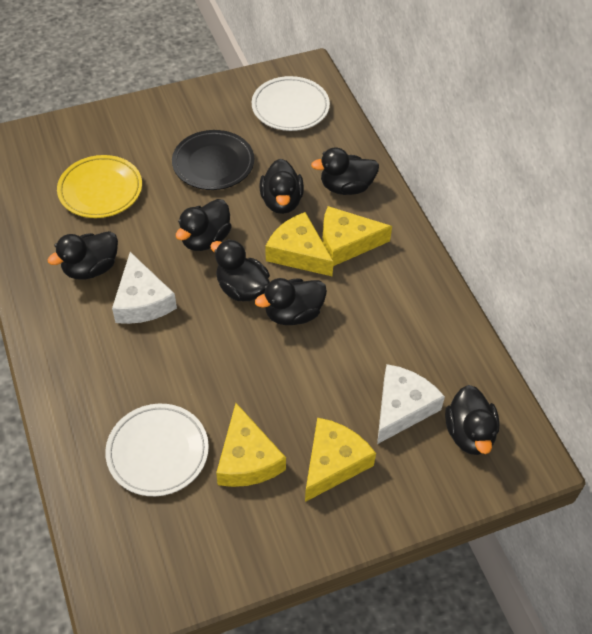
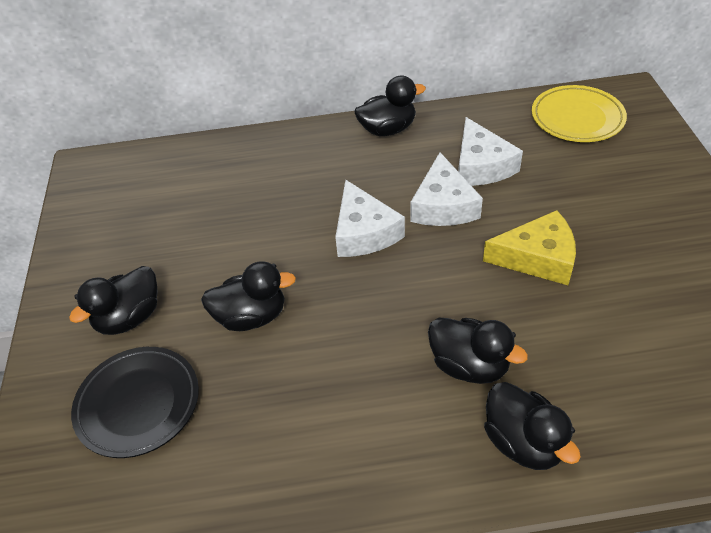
black duck: 7 -> 5
white cheese: 2 -> 3
white plate: 2 -> 0
yellow cheese: 4 -> 1

